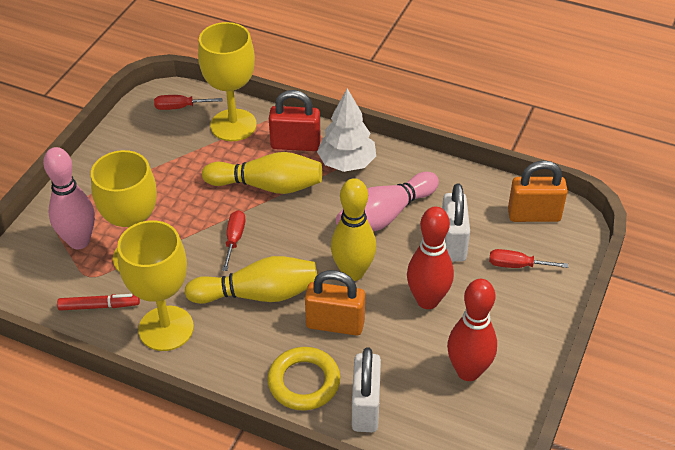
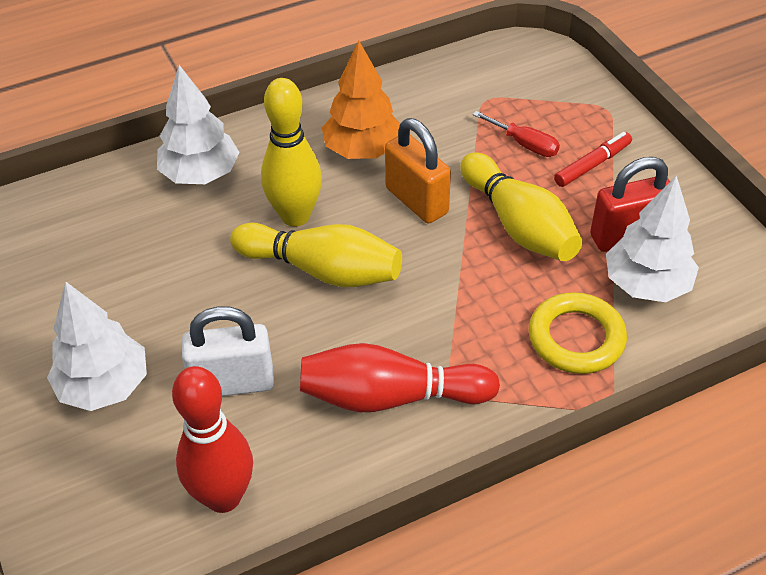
orange padlock: 2 -> 1
orange tree: 0 -> 1
pink bowling pin: 2 -> 0
red screwdriver: 3 -> 1
white padlock: 2 -> 1
white tree: 1 -> 3
yellow goblet: 3 -> 0

